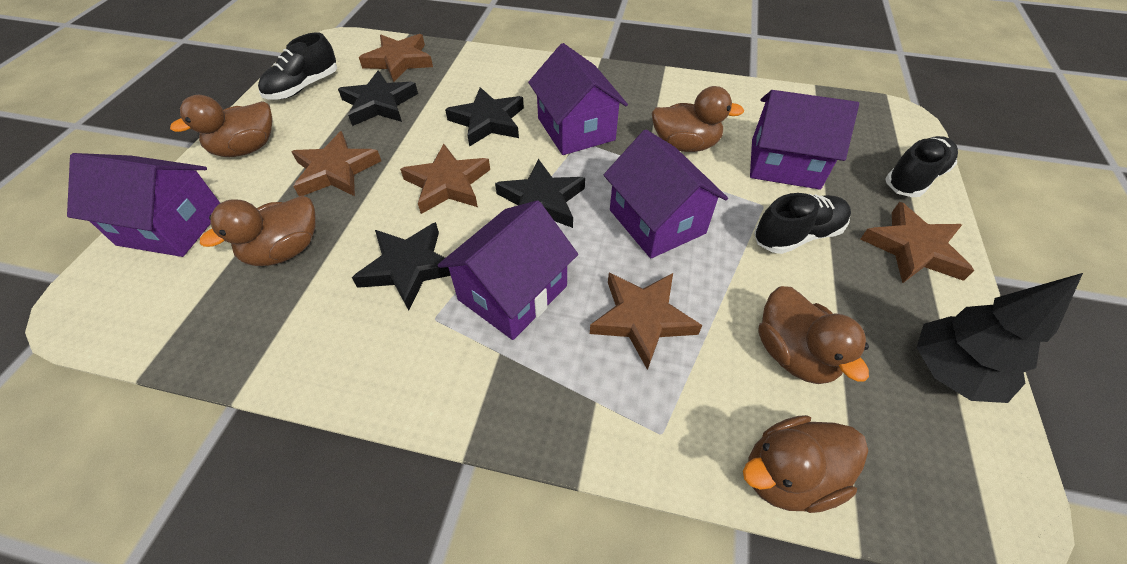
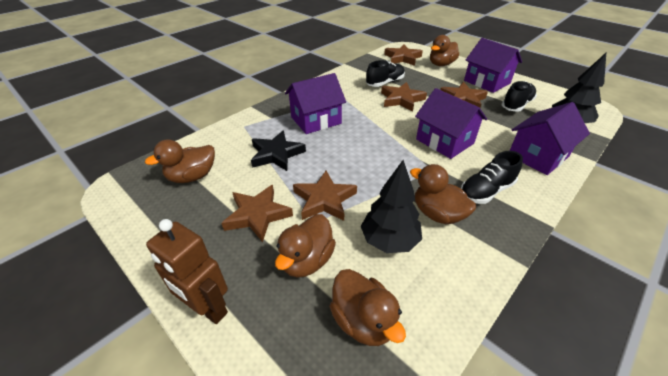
black star: 4 -> 1
black tree: 1 -> 2
brown robot: 0 -> 1
purple house: 5 -> 4

